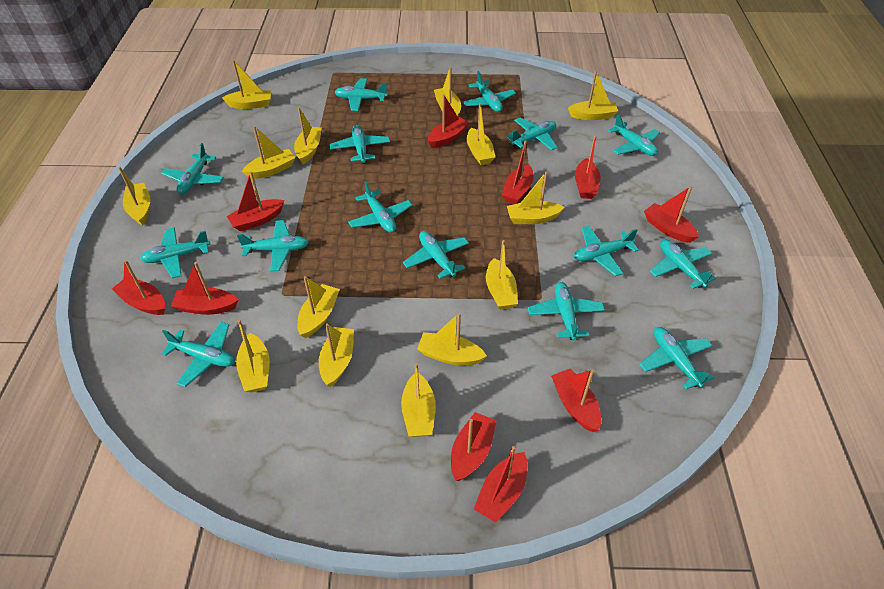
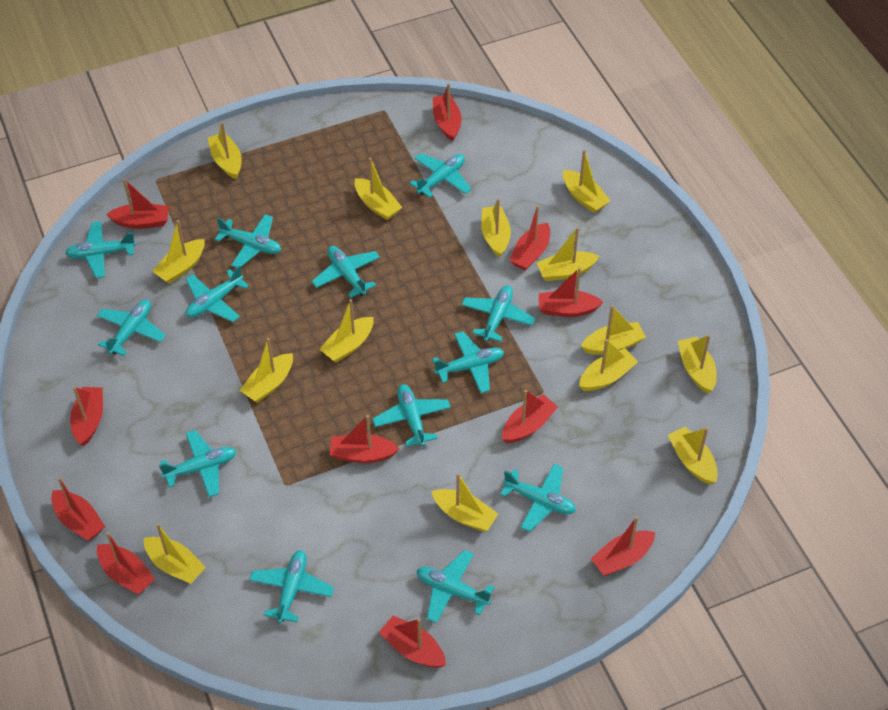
red boat: 10 -> 11
turquoise plane: 15 -> 13

